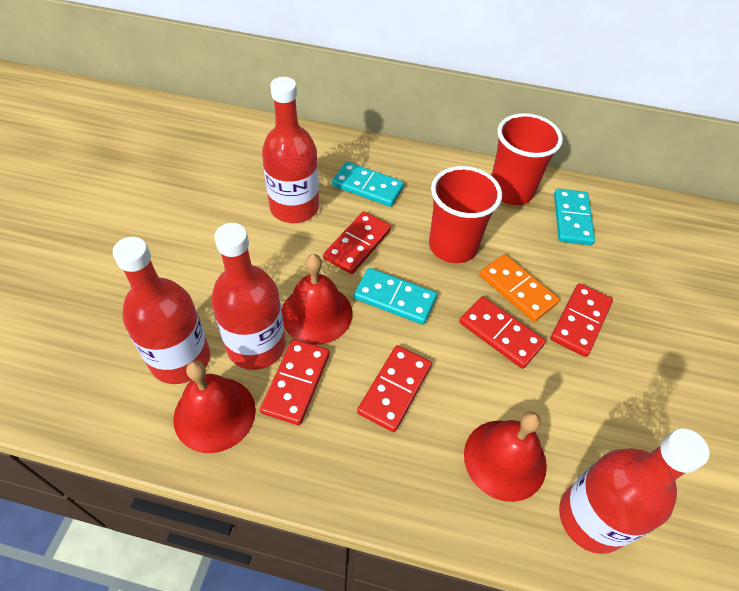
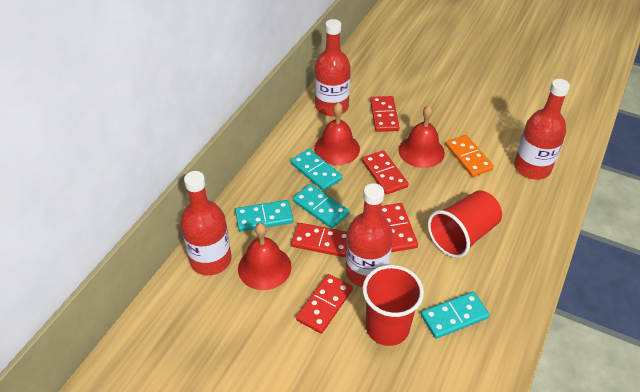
turquoise domino: 3 -> 4

